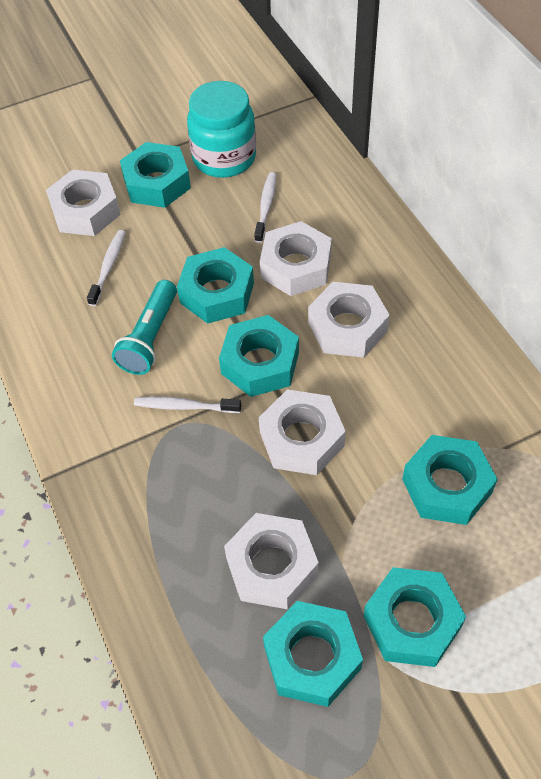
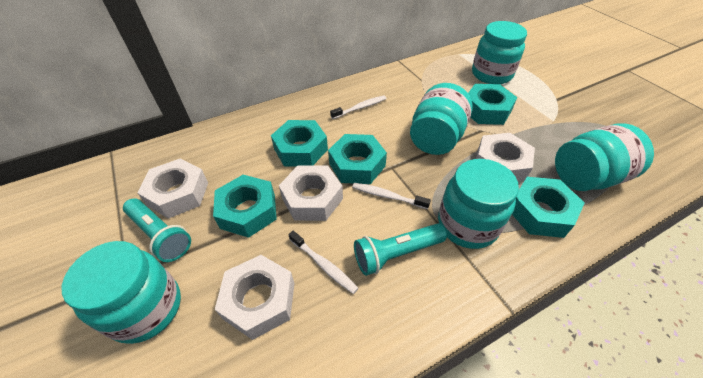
turquoise flashlight: 1 -> 2
turquoise jar: 1 -> 5
turquoise nut: 6 -> 5
white nut: 5 -> 4

